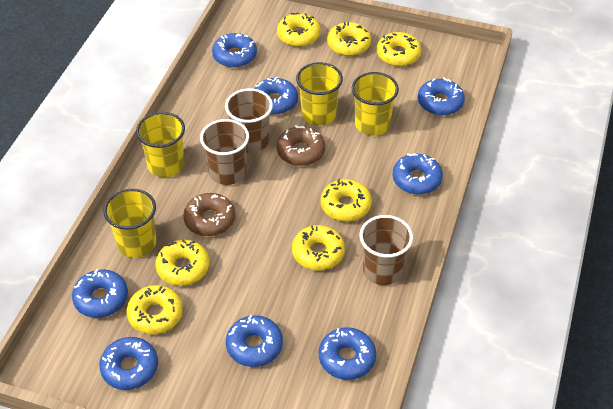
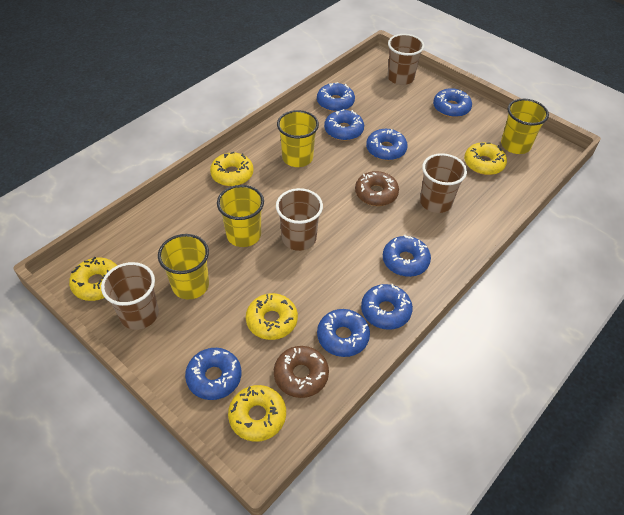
brown cup: 3 -> 4
yellow donut: 7 -> 5

